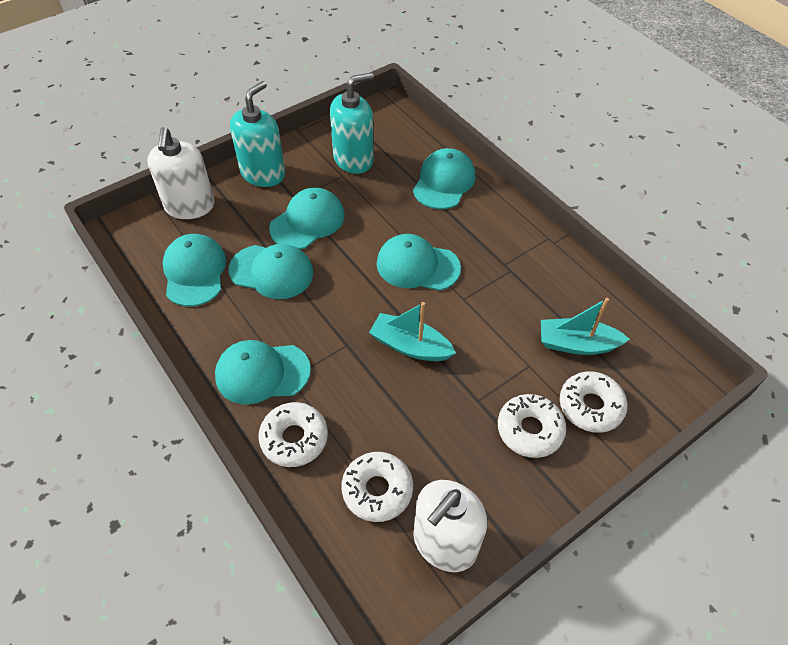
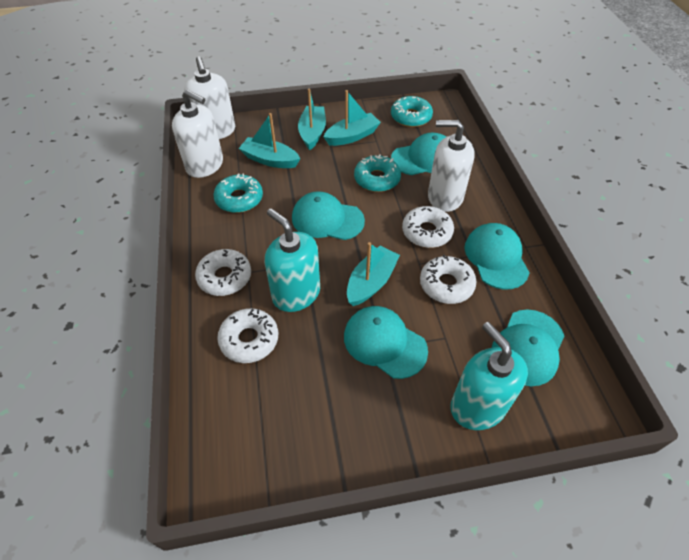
turquoise boat: 2 -> 4
turquoise cap: 6 -> 5
turquoise donut: 0 -> 3
white soap dispenser: 2 -> 3

